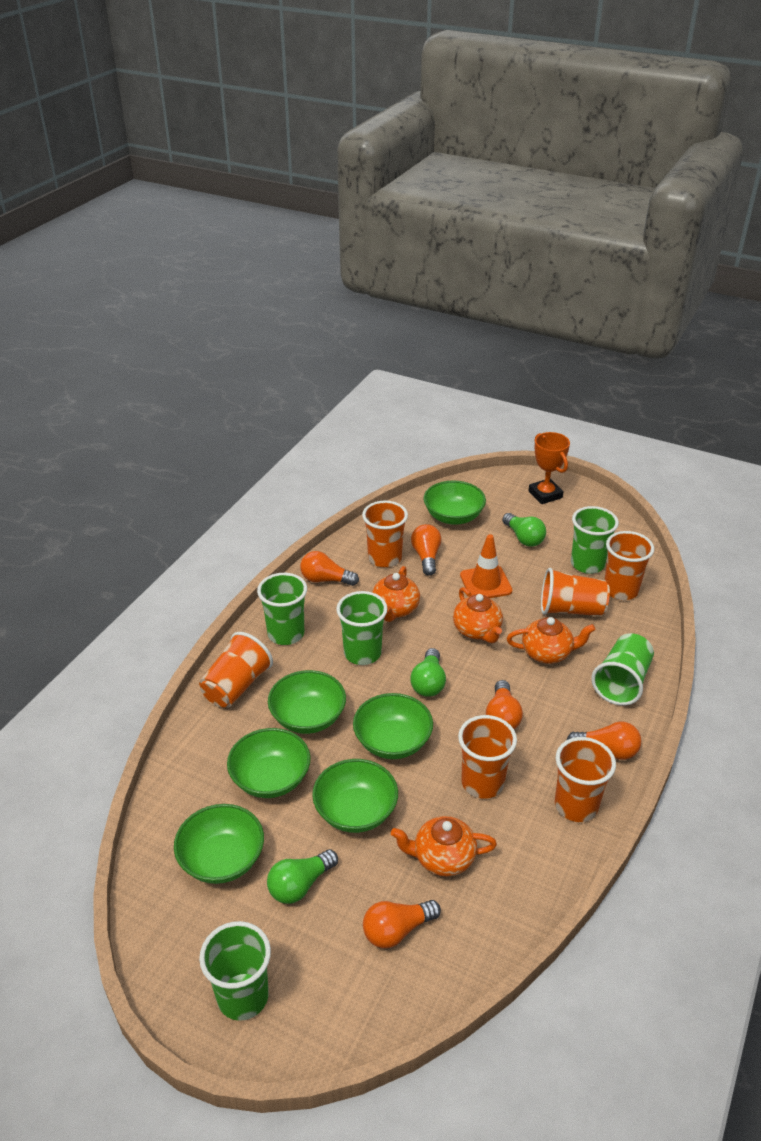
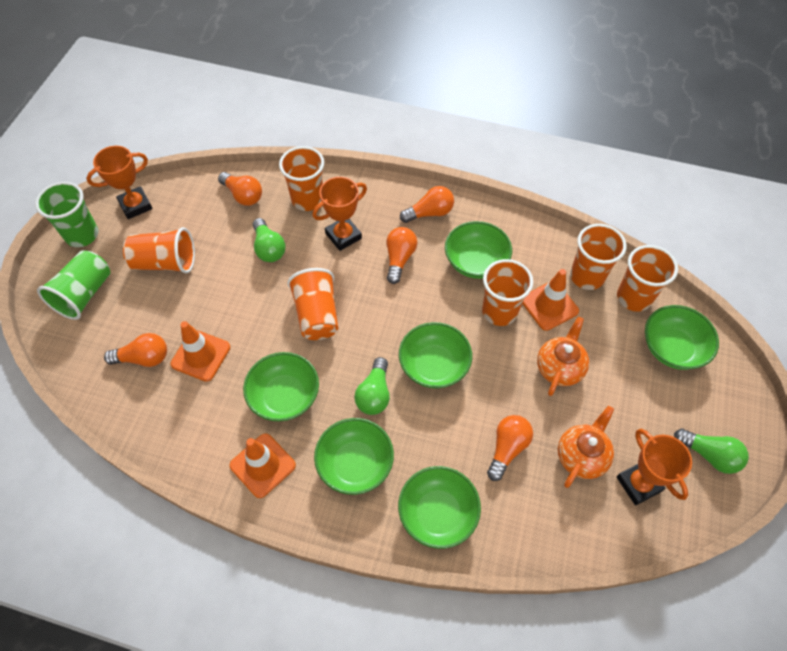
green cup: 5 -> 2
orange teapot: 4 -> 2
orange traffic cone: 1 -> 3
orange trophy: 1 -> 3

